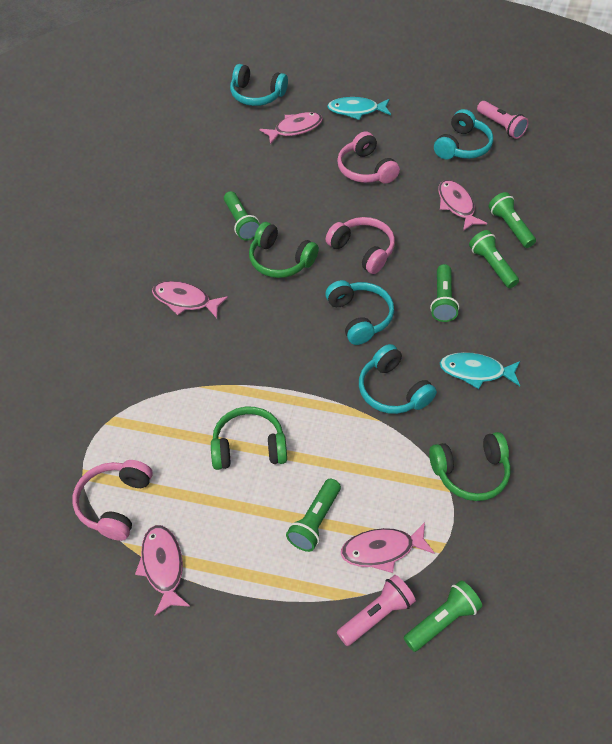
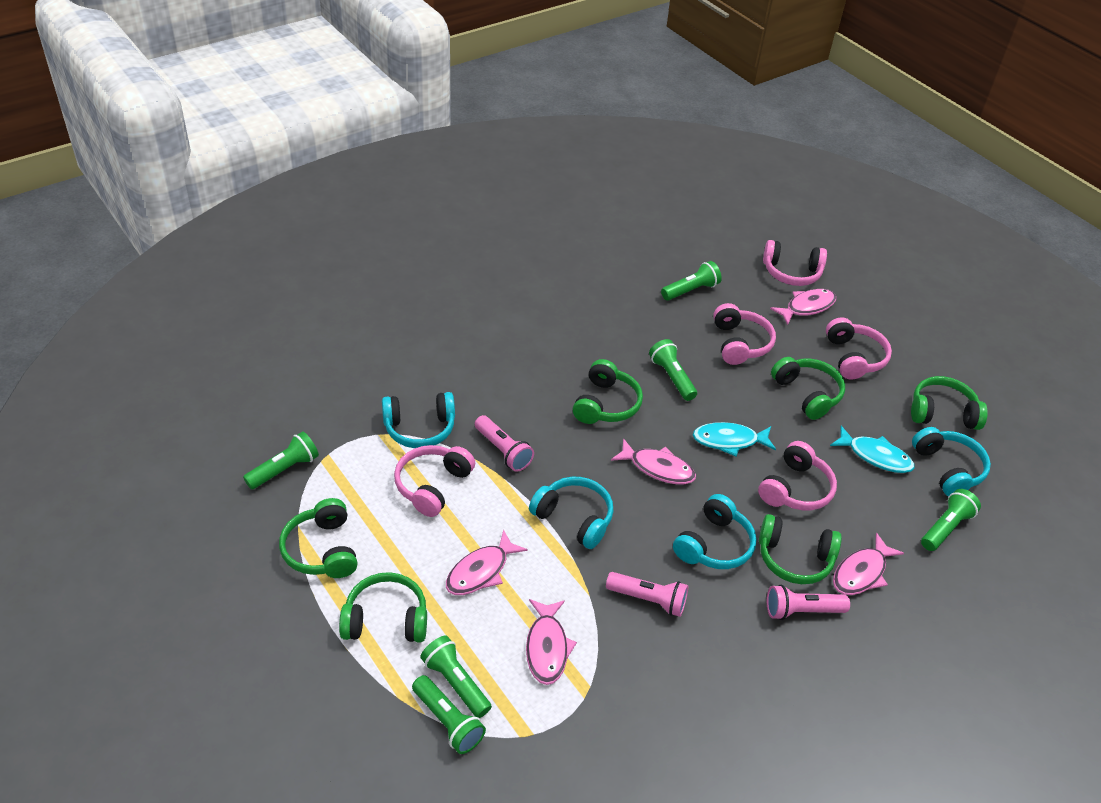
green headphones: 3 -> 6
pink flashlight: 2 -> 3
pink headphones: 3 -> 5

